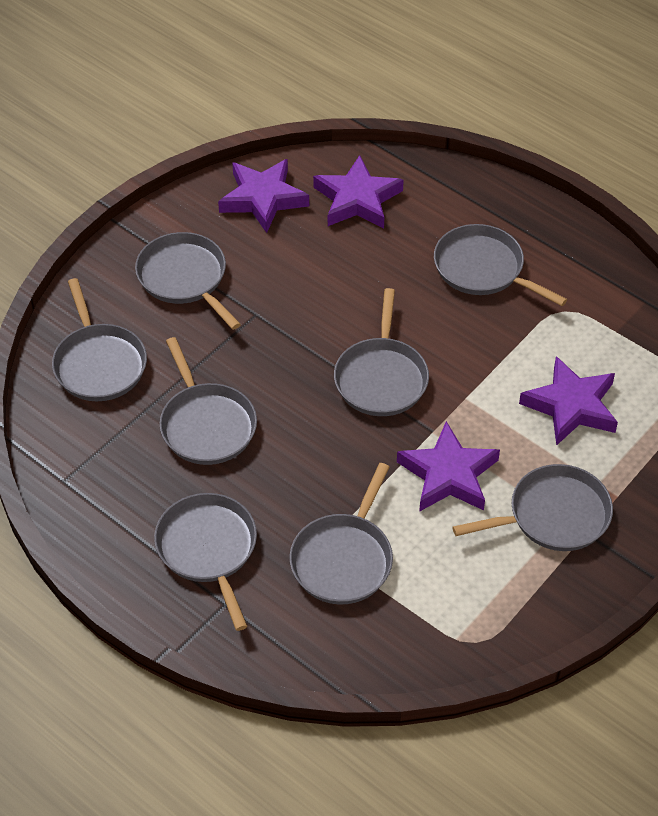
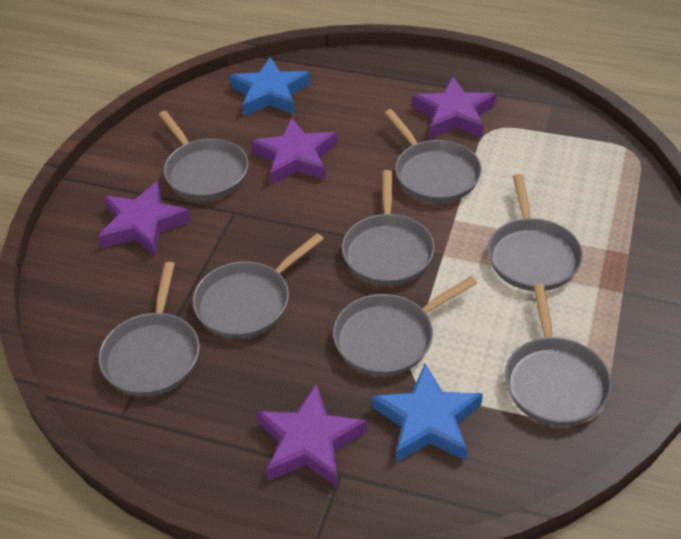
blue star: 0 -> 2

